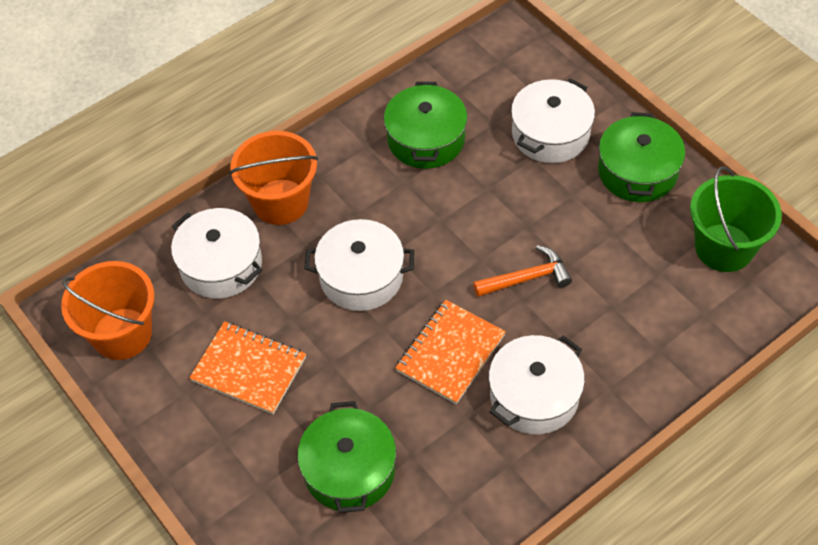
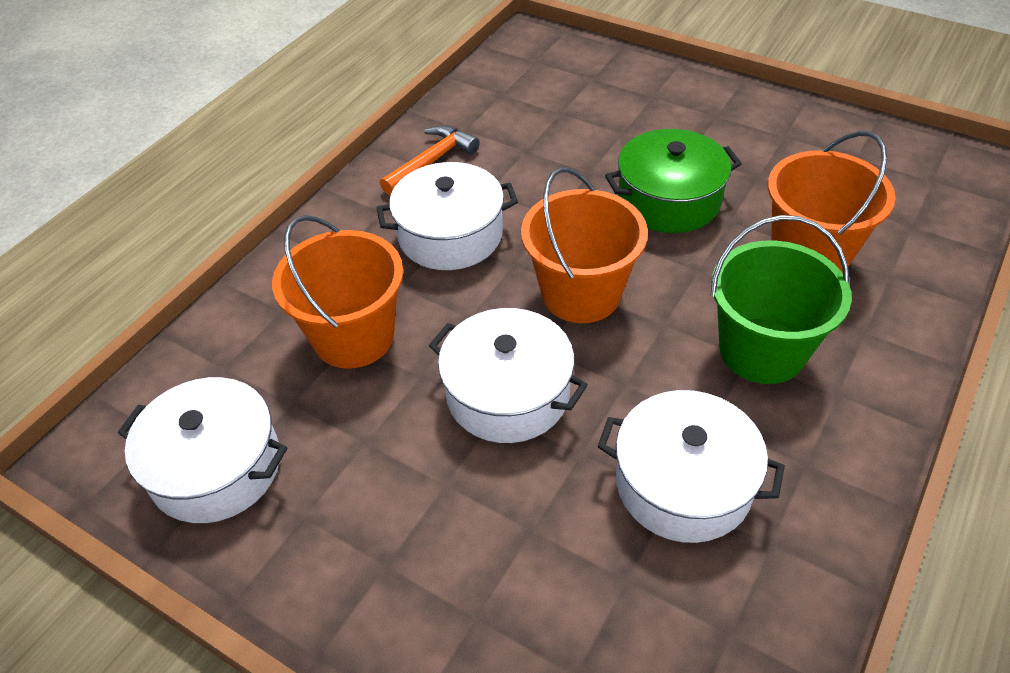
green pot: 3 -> 1
orange bucket: 2 -> 3
orange notebook: 2 -> 0

